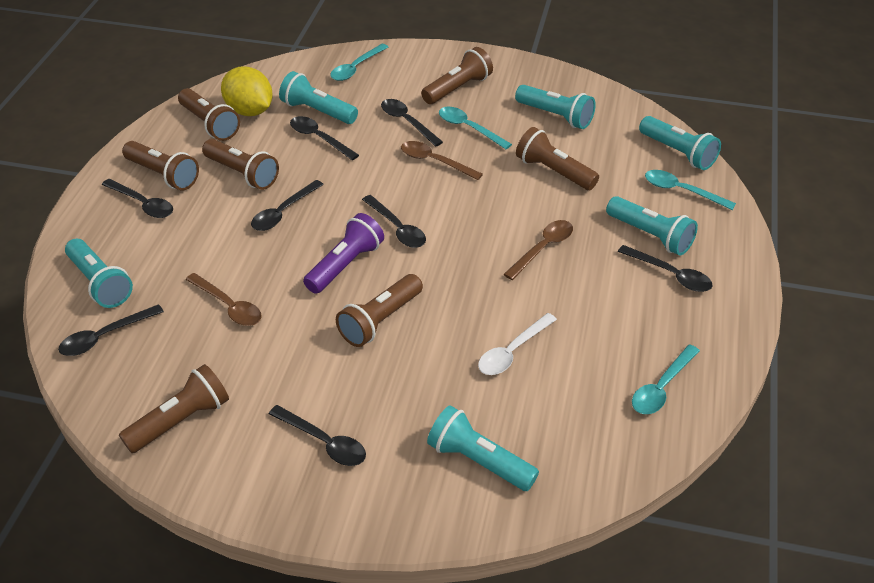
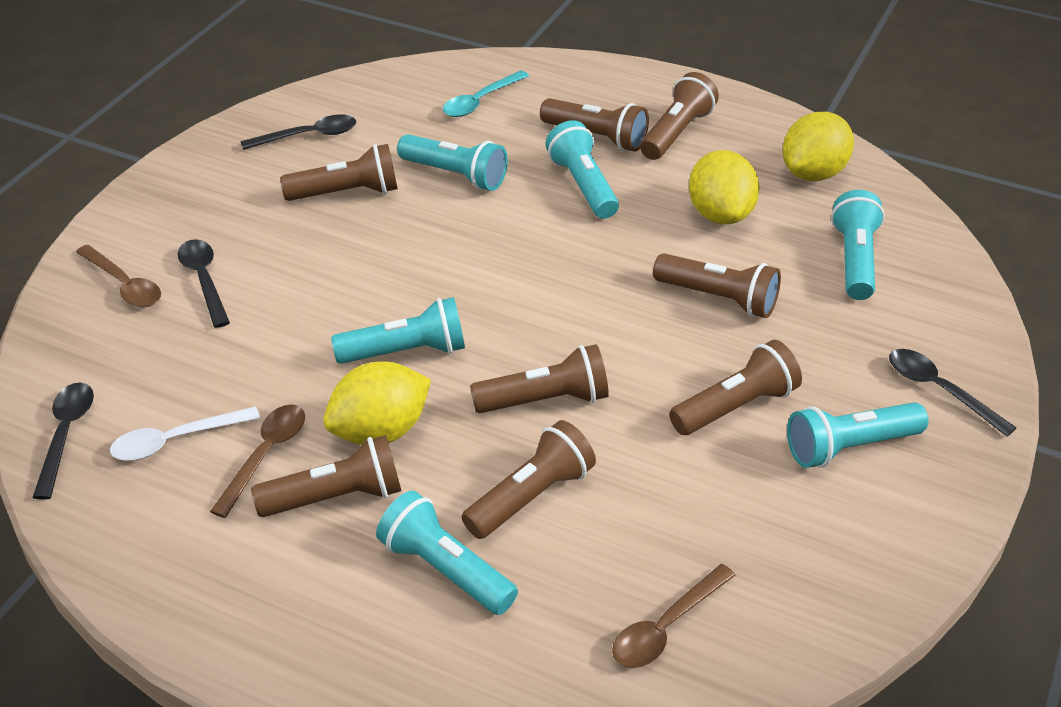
black spoon: 8 -> 4
brown flashlight: 7 -> 8
purple flashlight: 1 -> 0
turquoise spoon: 4 -> 1
yellow lemon: 1 -> 3

